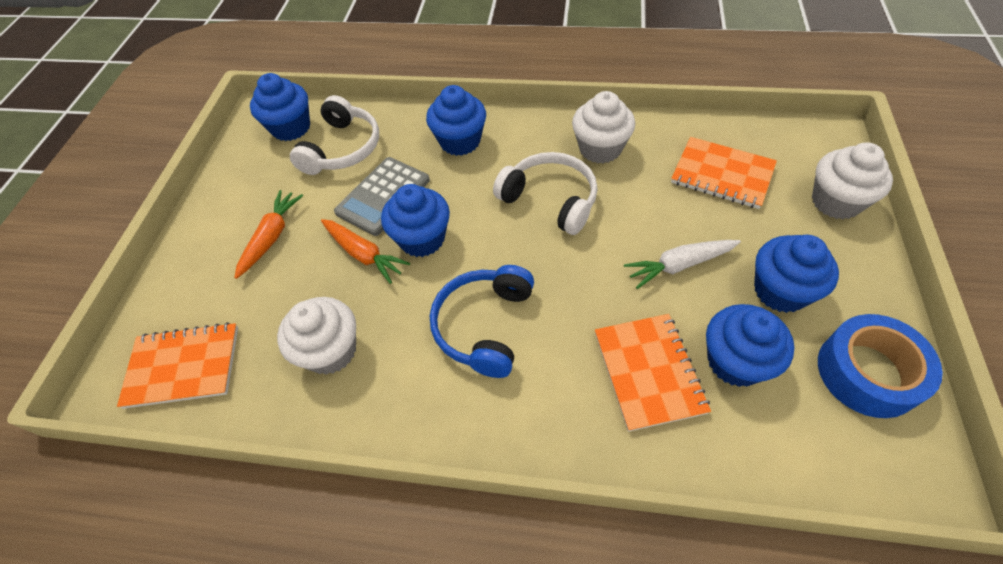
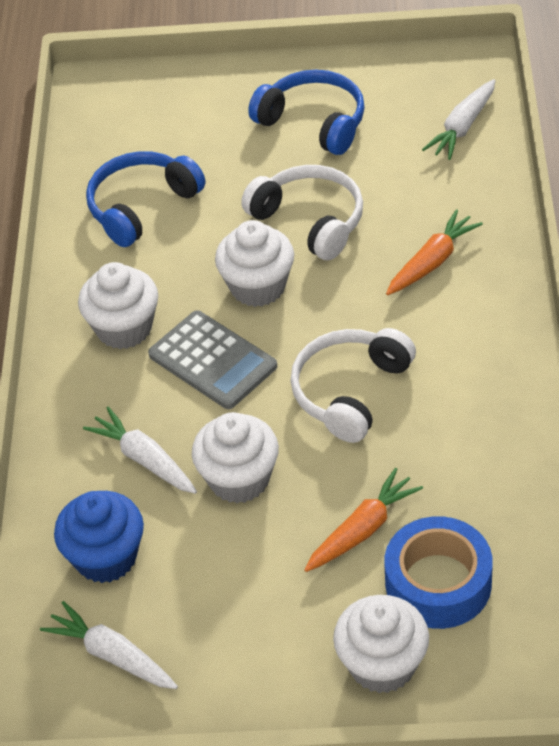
blue cupcake: 5 -> 1
blue headphones: 1 -> 2
orange notebook: 3 -> 0
white carrot: 1 -> 3
white cupcake: 3 -> 4

